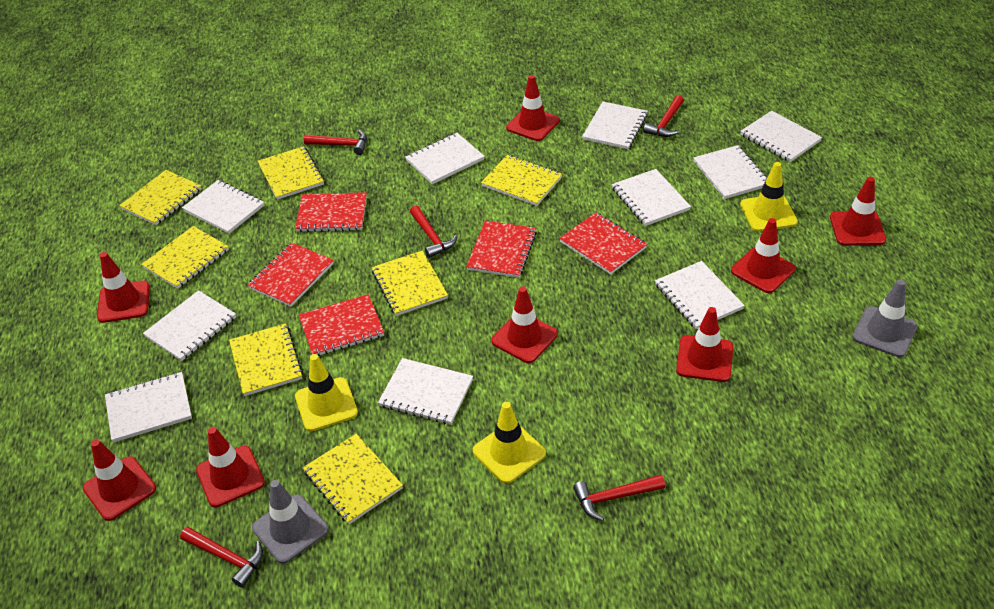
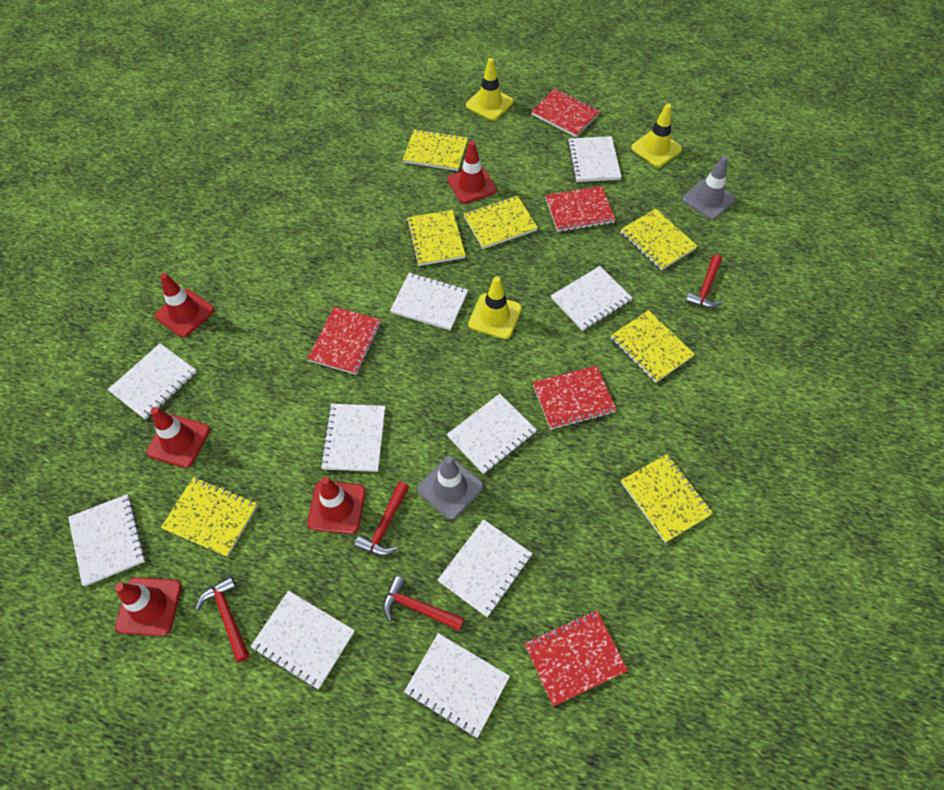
red hammer: 5 -> 4
red traffic cone: 8 -> 5

